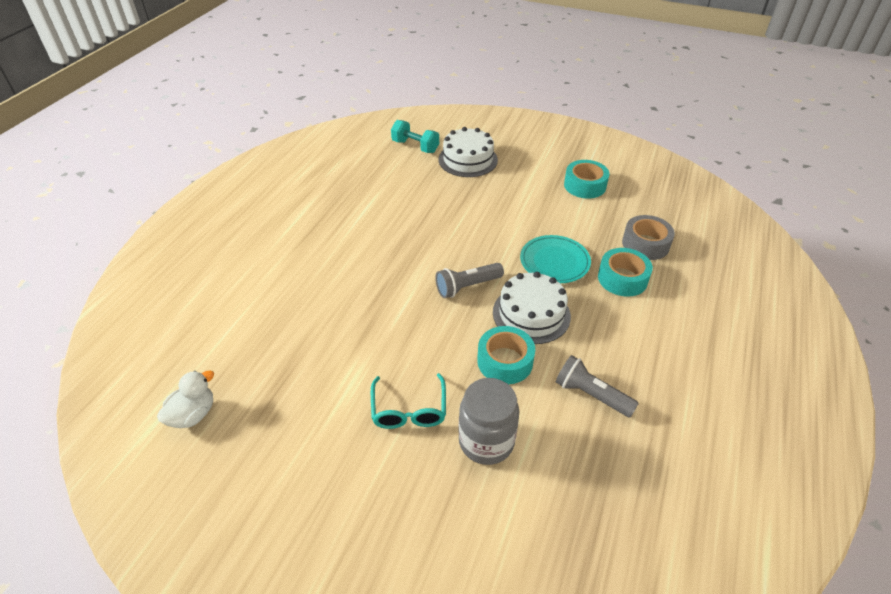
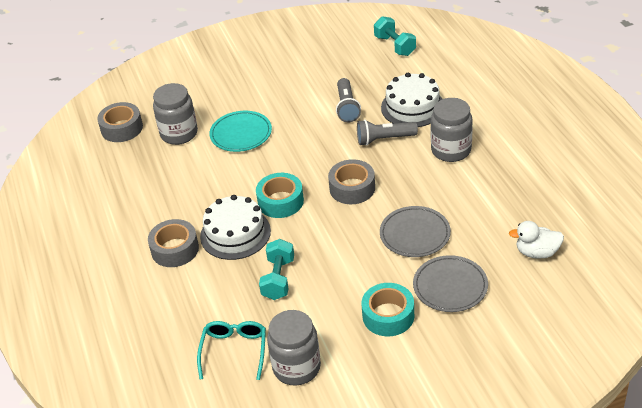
grey jar: 1 -> 3
grey plate: 0 -> 2
grey tape: 1 -> 3
turquoise dumbbell: 1 -> 2
turquoise tape: 3 -> 2

